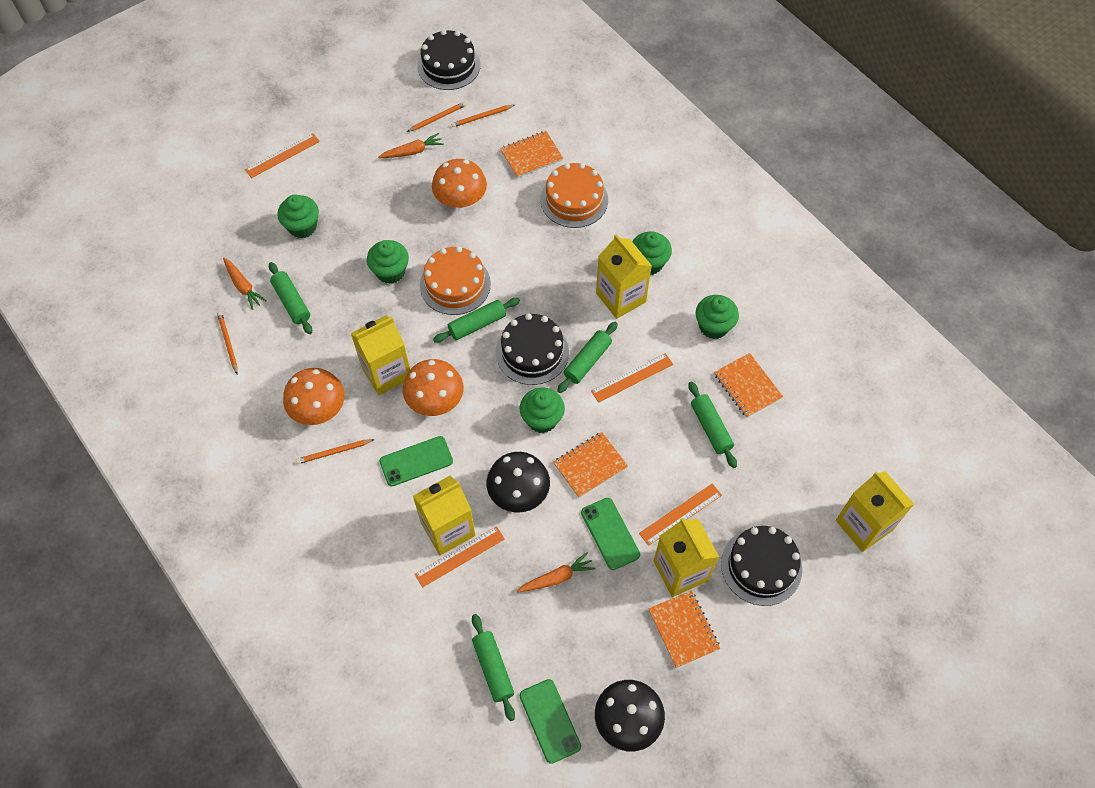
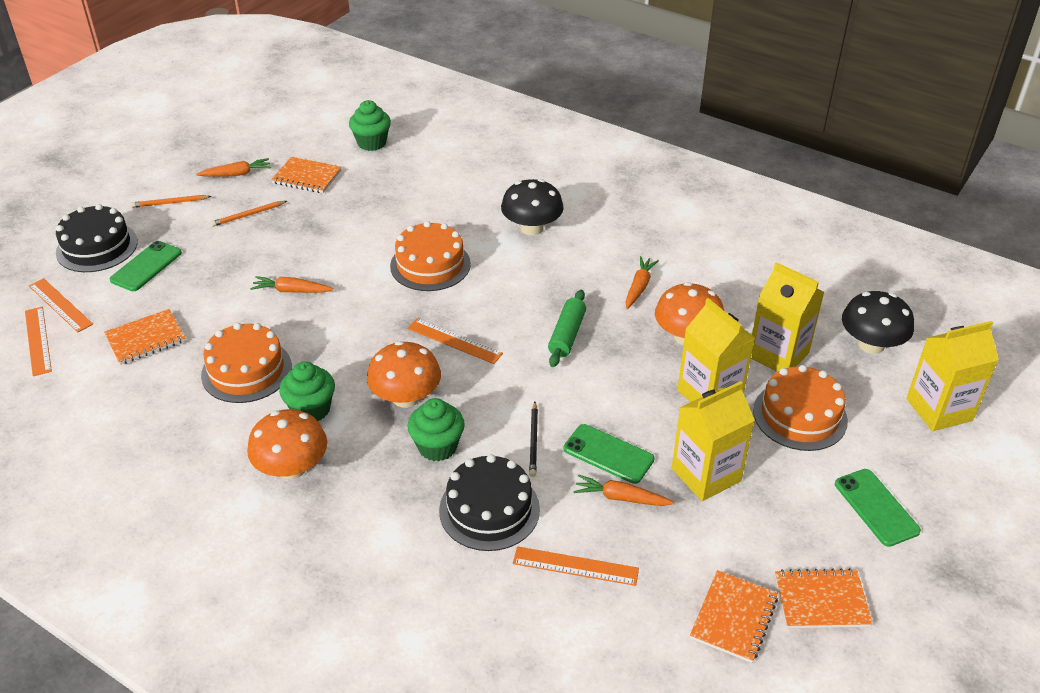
black cake: 3 -> 2
black pencil: 0 -> 1
green cupcake: 5 -> 3
green rolling pin: 5 -> 1
orange cake: 2 -> 3
orange carrot: 3 -> 4
orange pencil: 4 -> 2
yellow carton: 5 -> 4

